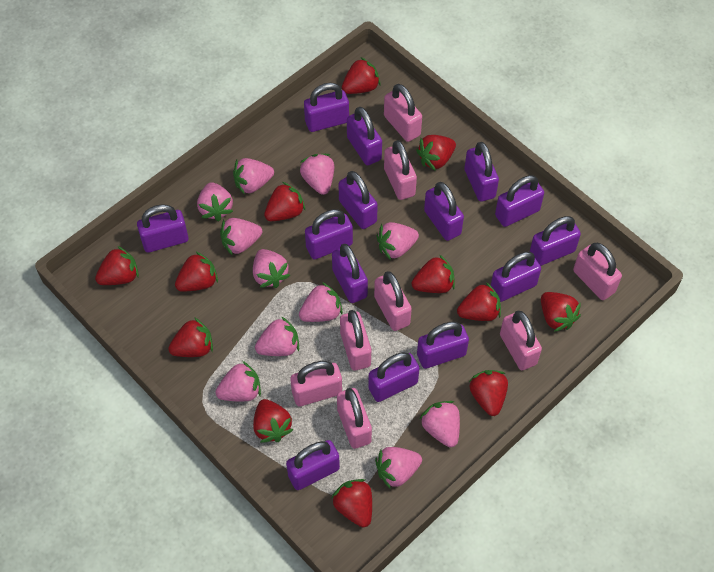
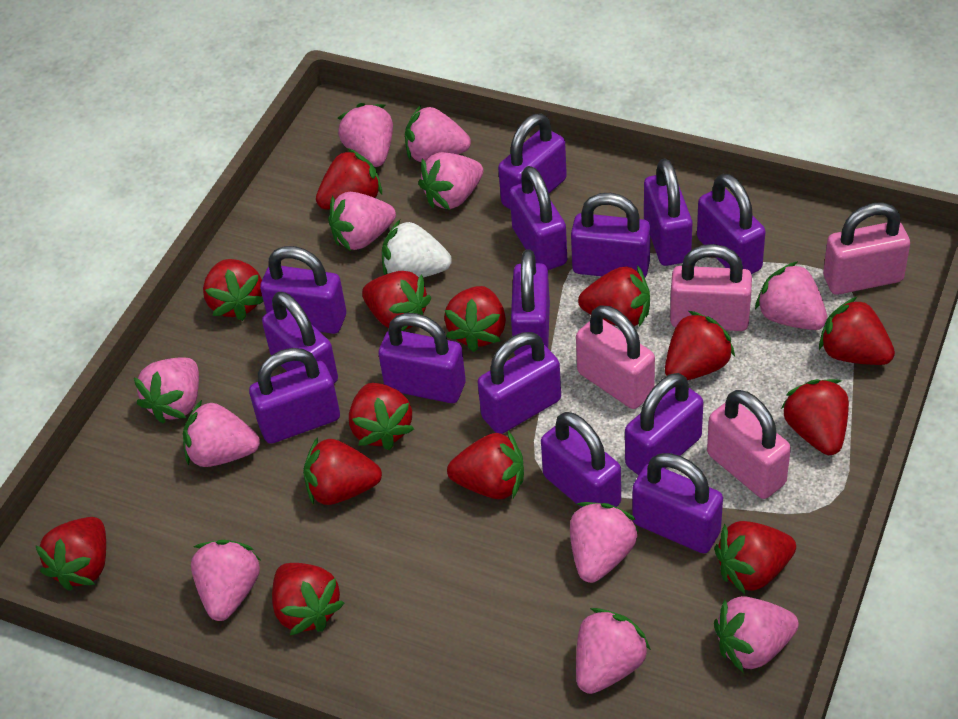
pink padlock: 8 -> 4
red strawberry: 12 -> 14
white strawberry: 0 -> 1

